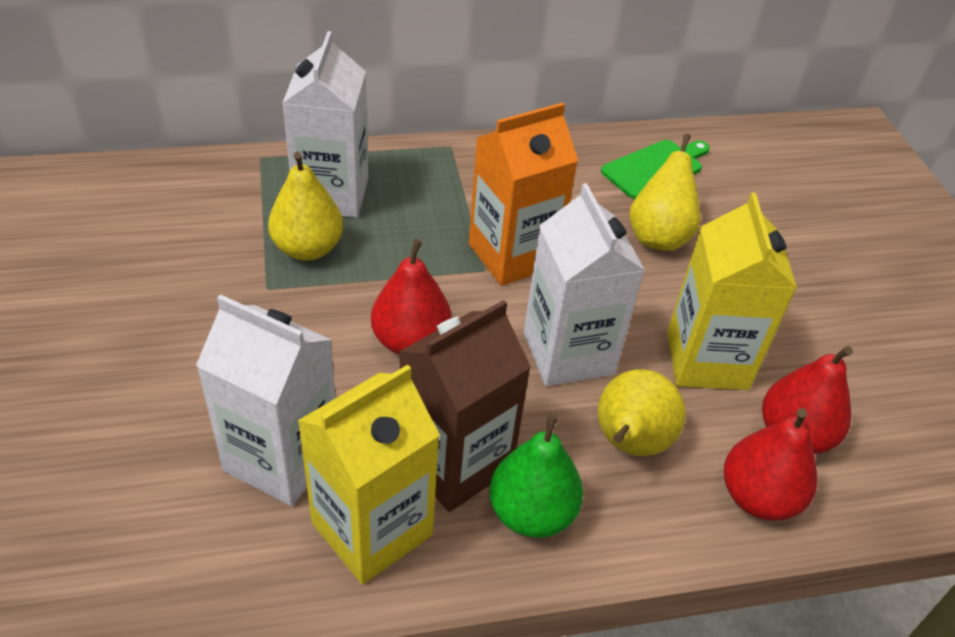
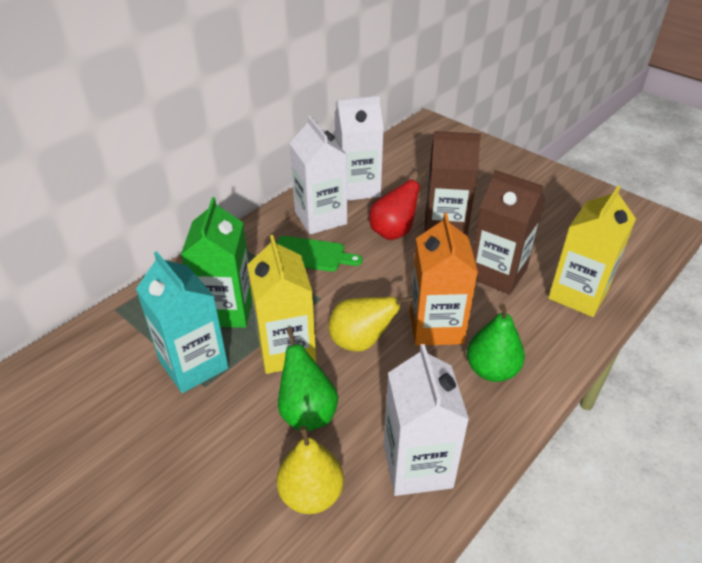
brown carton: 1 -> 2
green carton: 0 -> 1
green pear: 1 -> 2
red pear: 3 -> 1
turquoise carton: 0 -> 1
yellow pear: 3 -> 2

